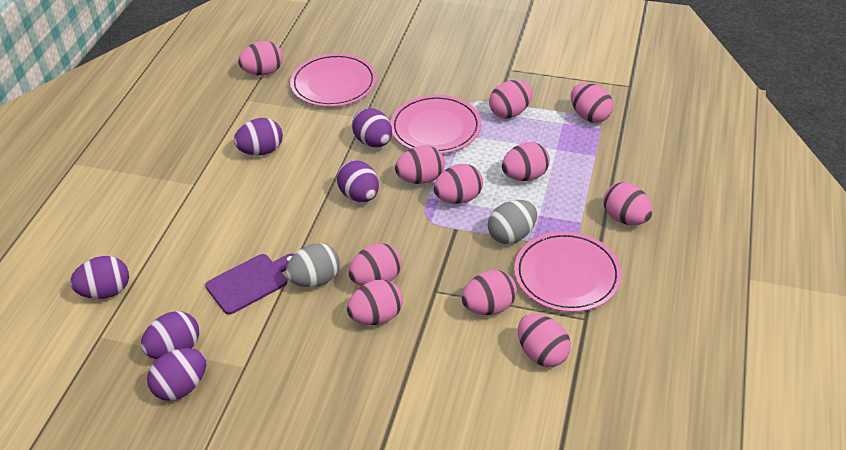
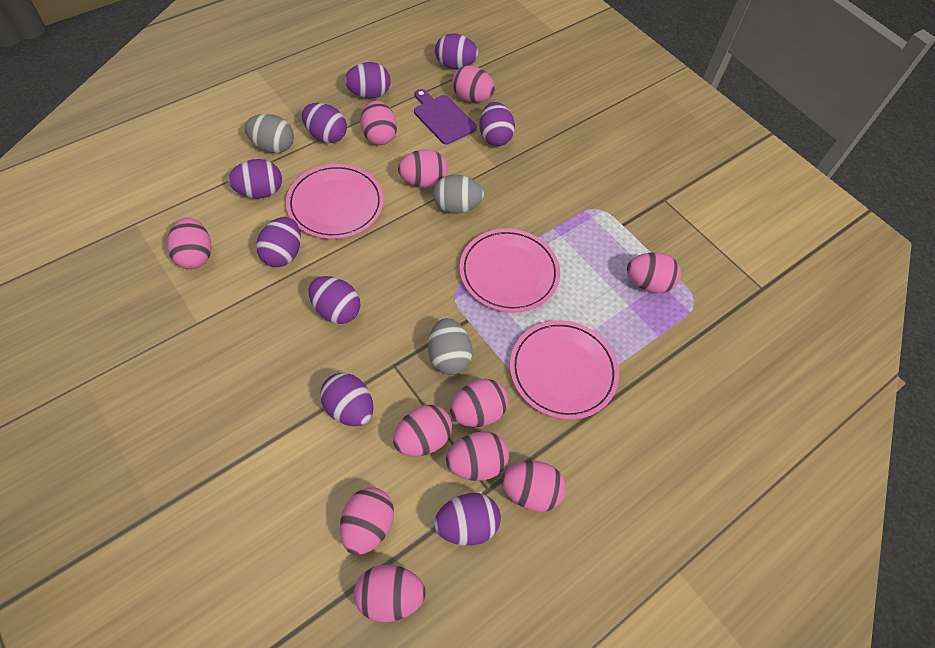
grey egg: 2 -> 3
purple egg: 6 -> 9

